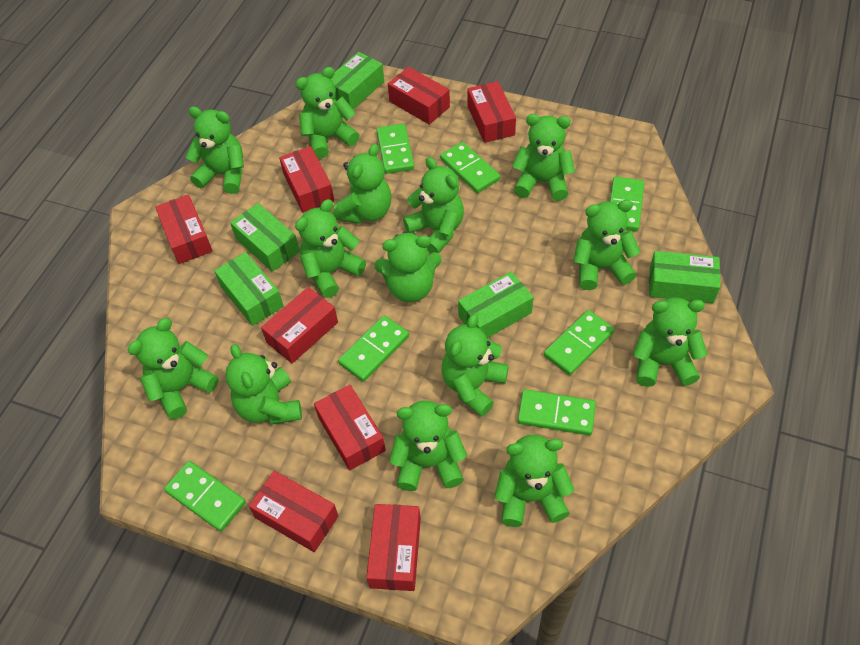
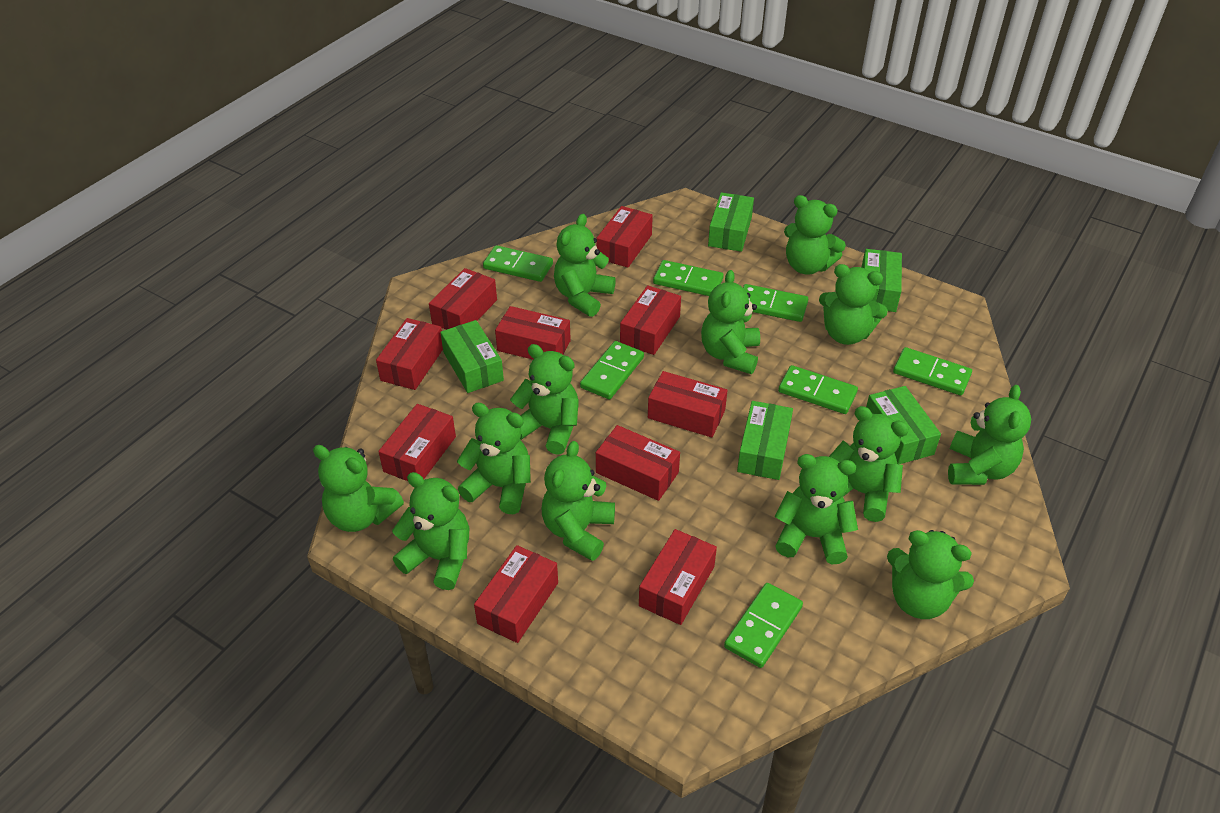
green teddy bear: 14 -> 13
red box: 8 -> 10

